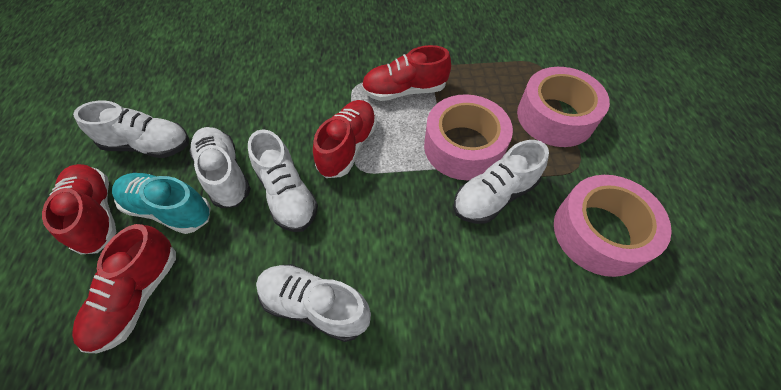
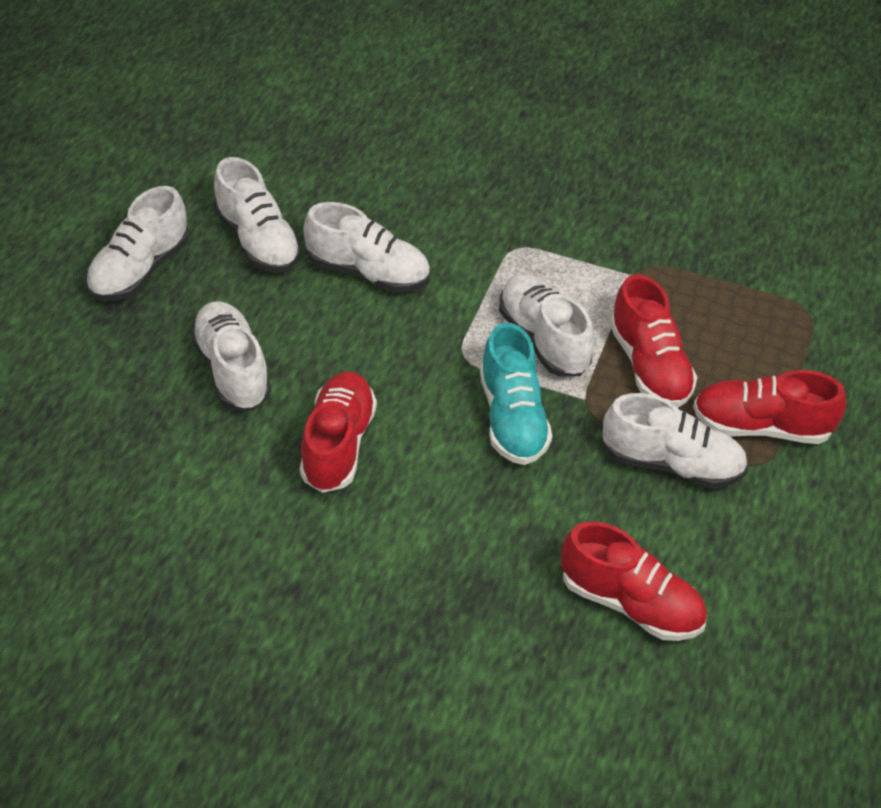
pink tape: 3 -> 0
white shoe: 5 -> 6

